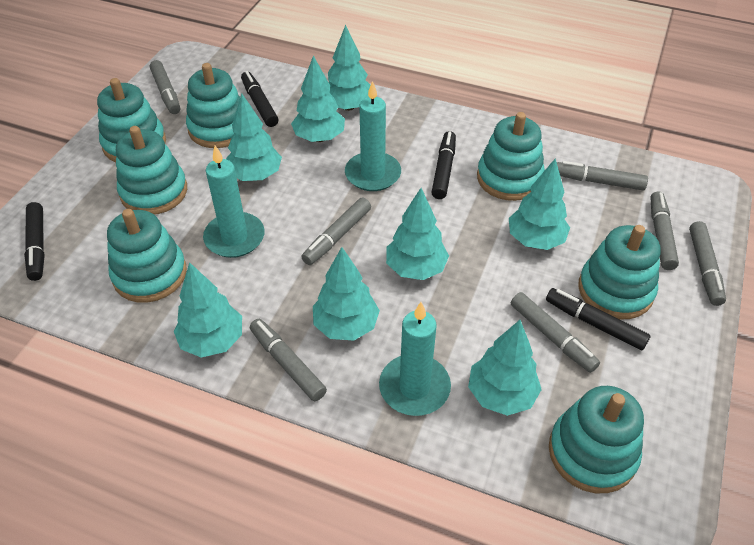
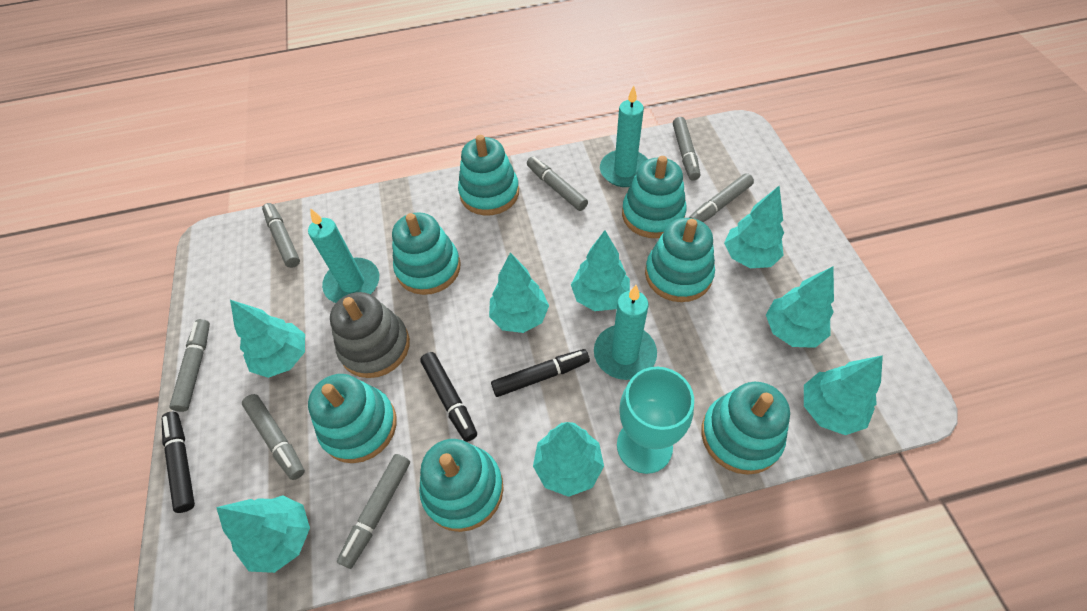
black marker: 4 -> 3
grey stacking toy: 0 -> 1
turquoise goblet: 0 -> 1

